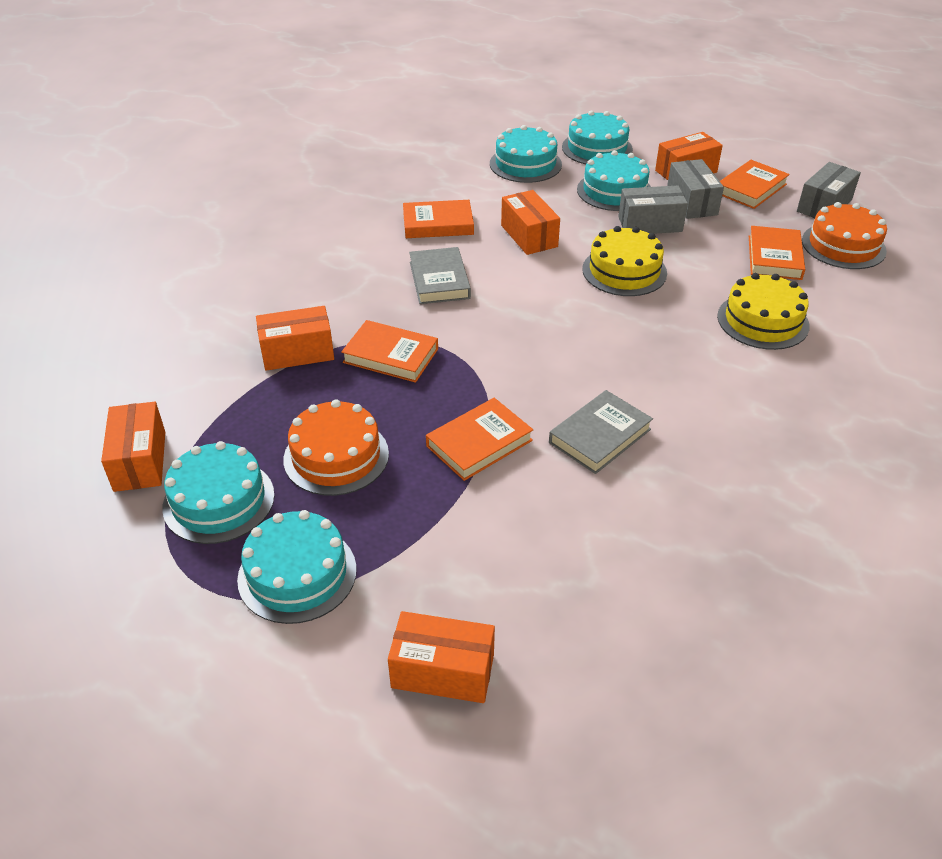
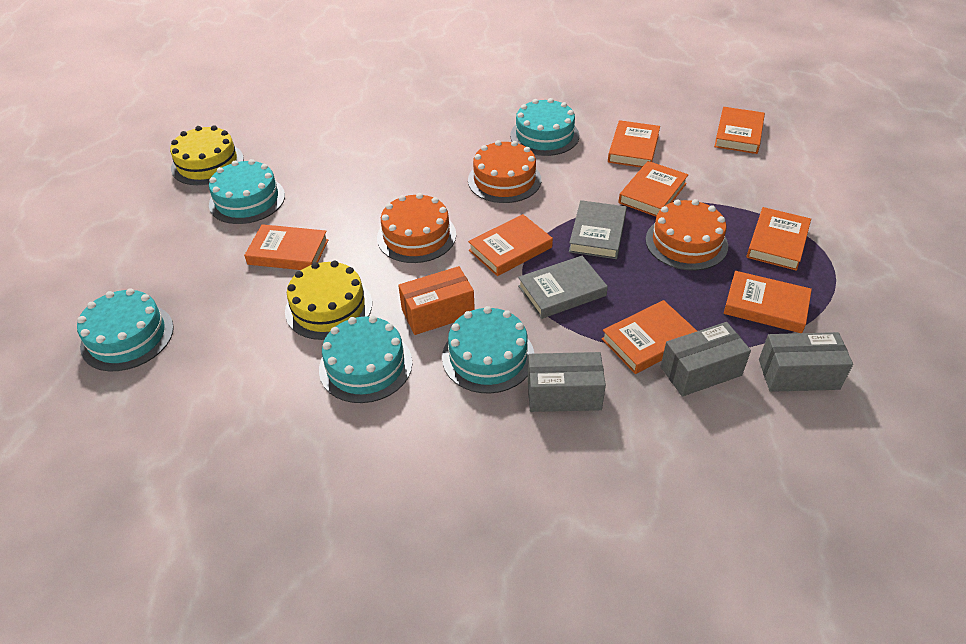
orange book: 5 -> 8
orange box: 5 -> 1
orange cake: 2 -> 3

